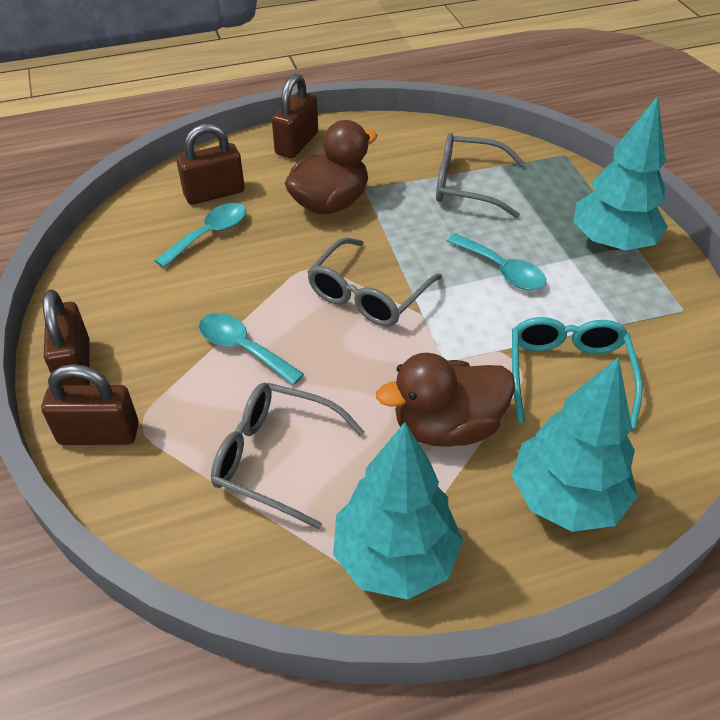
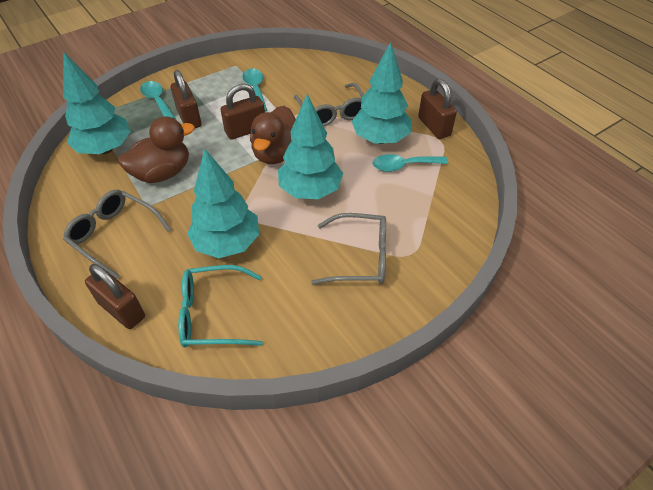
turquoise tree: 3 -> 4

